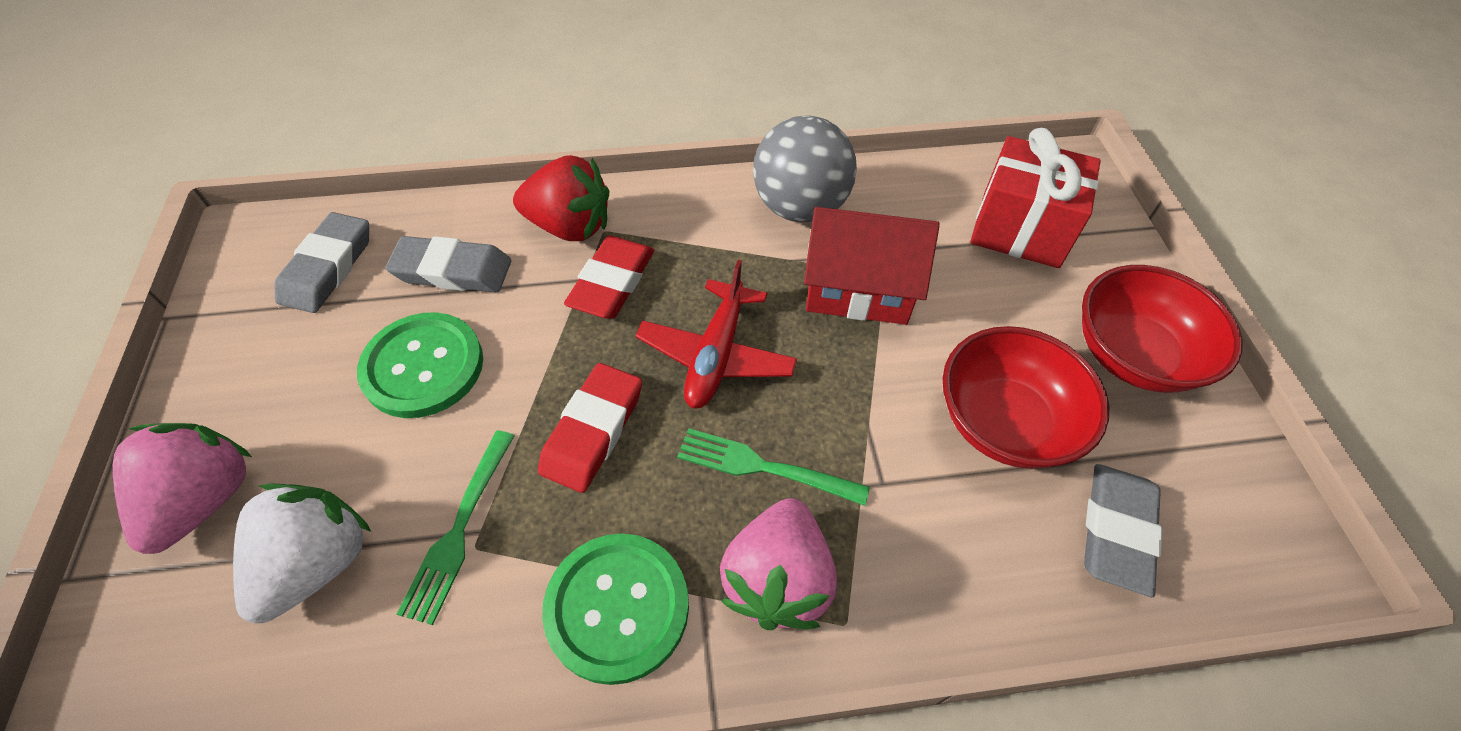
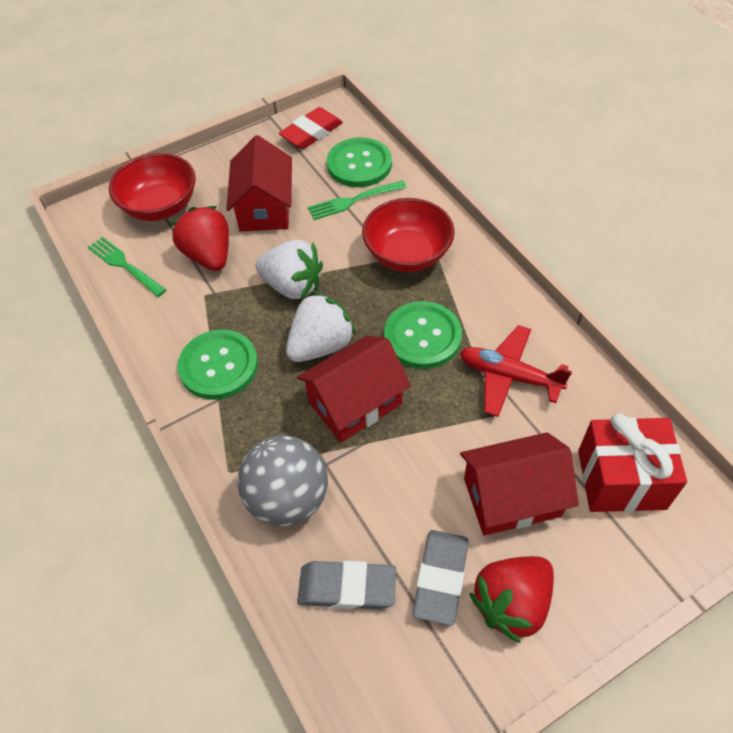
green button: 2 -> 3
grey eraser: 3 -> 2
pink strawberry: 2 -> 0
red eraser: 2 -> 1
red house: 1 -> 3
red strawberry: 1 -> 2
white strawberry: 1 -> 2

